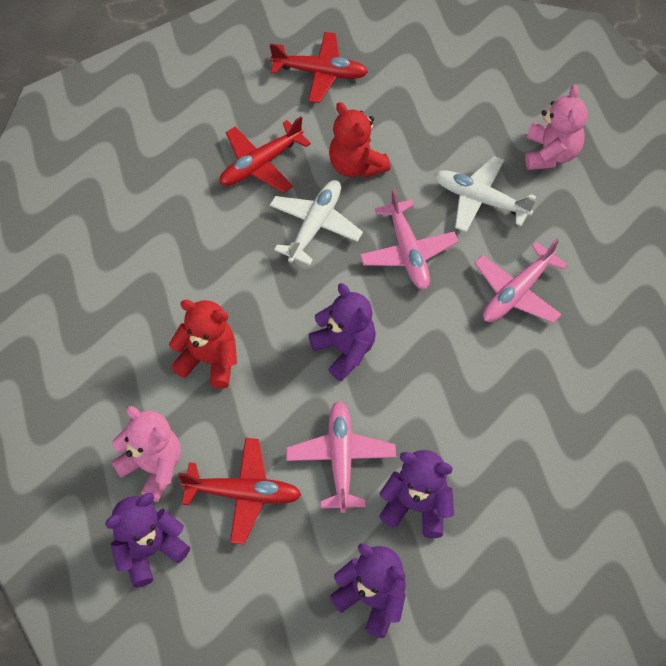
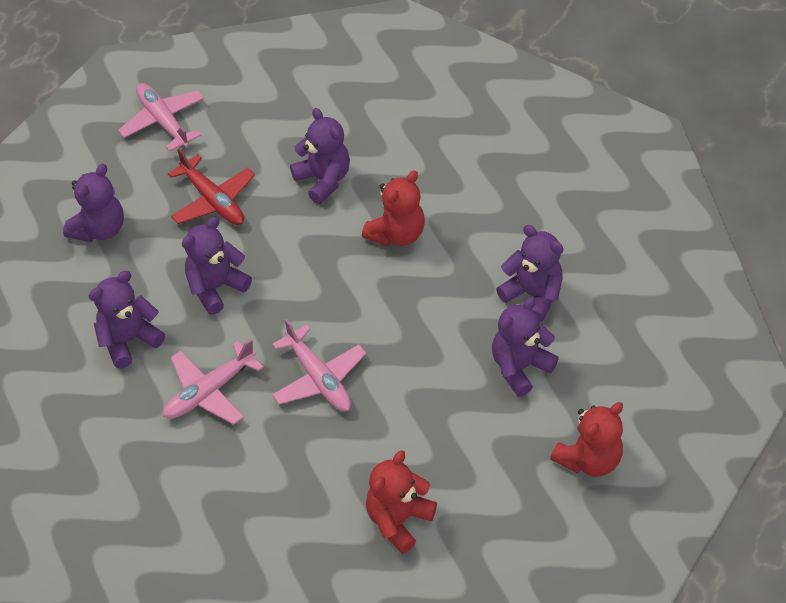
pink teddy bear: 2 -> 0
purple teddy bear: 4 -> 6
red plane: 3 -> 1
red teddy bear: 2 -> 3
white plane: 2 -> 0

